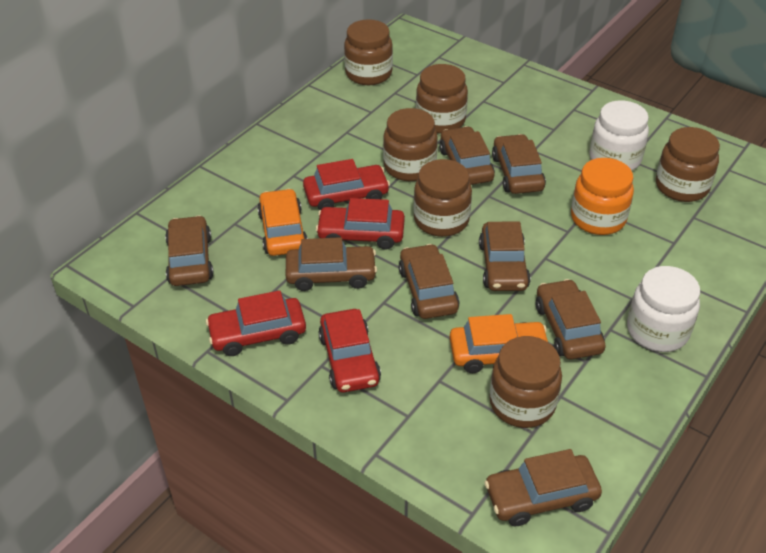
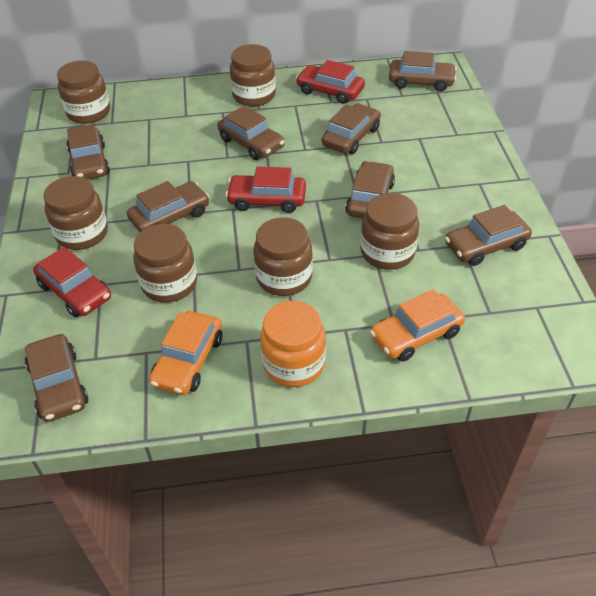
red car: 4 -> 3
white jar: 2 -> 0

